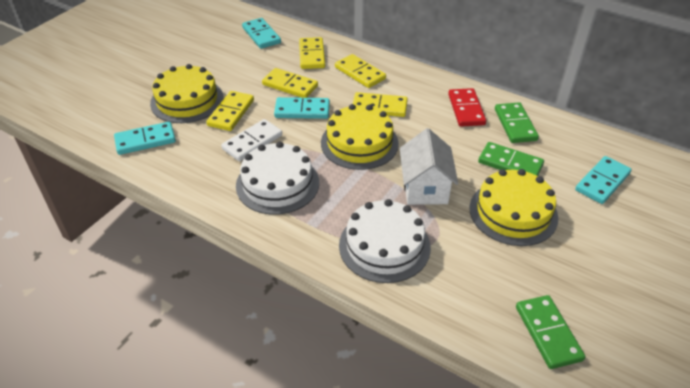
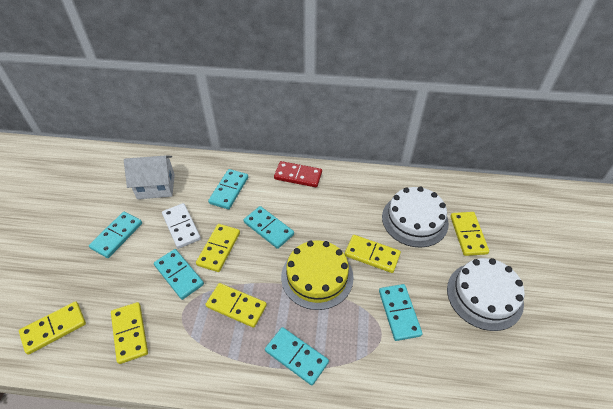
green domino: 3 -> 0
turquoise domino: 4 -> 6
yellow cake: 3 -> 1
yellow domino: 5 -> 6

